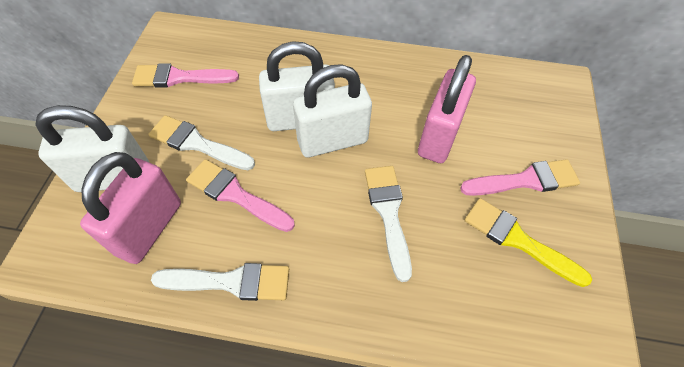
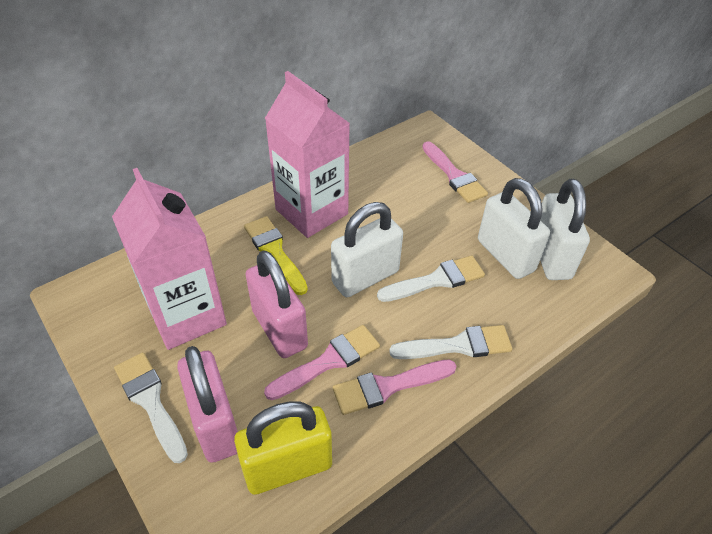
pink carton: 0 -> 2
yellow padlock: 0 -> 1

